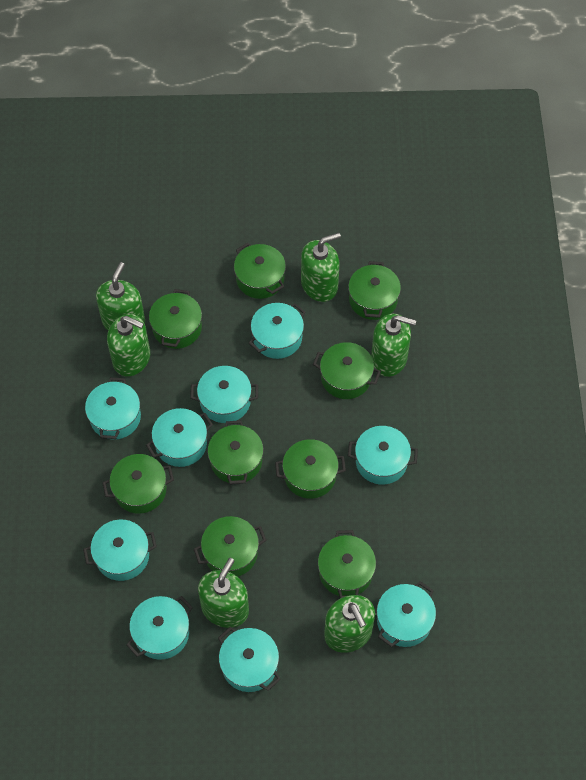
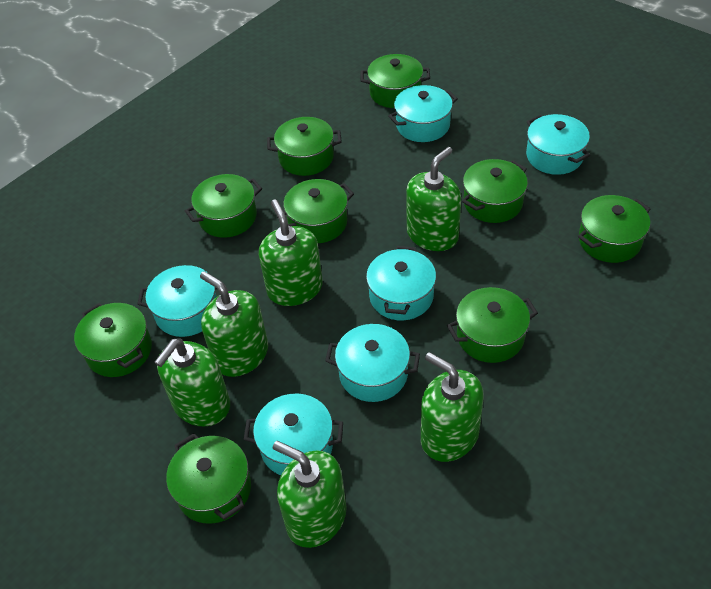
turquoise pot: 9 -> 6

